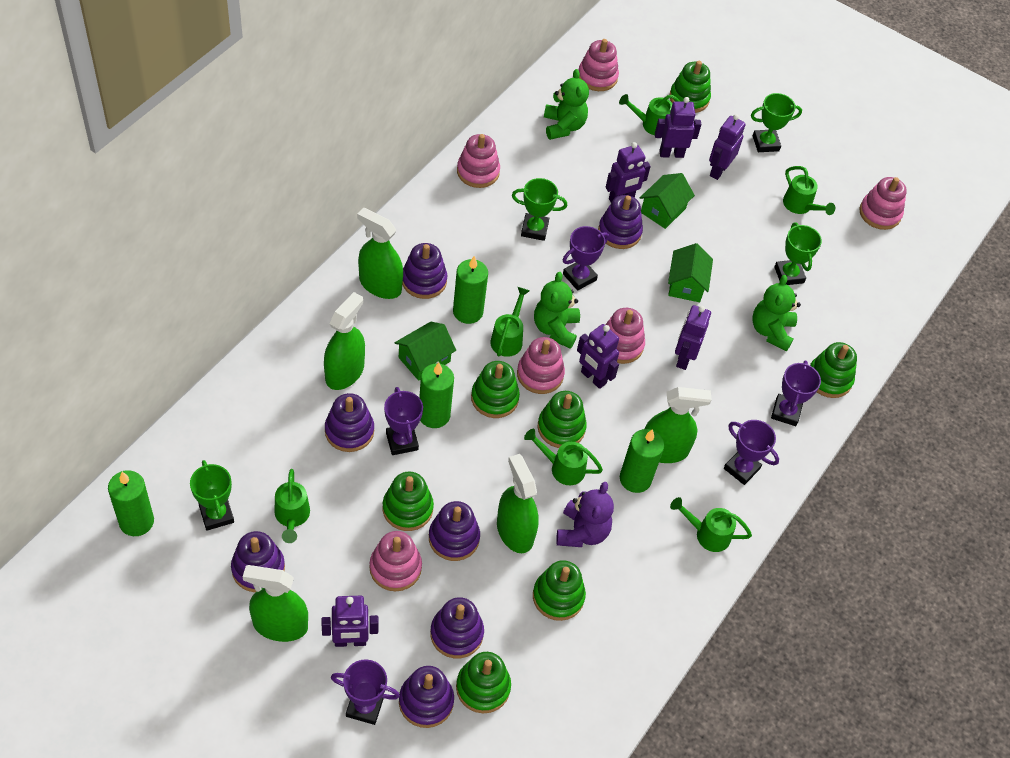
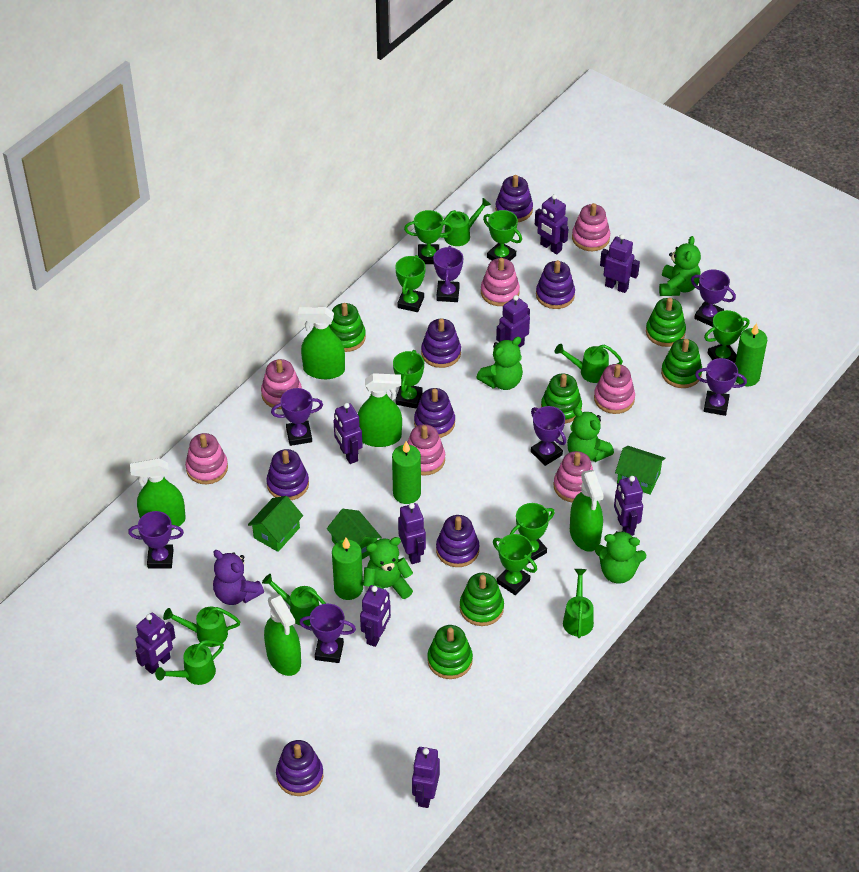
green candle: 4 -> 3
green stacking toy: 7 -> 6
green teddy bear: 3 -> 5
green trophy: 4 -> 7
pink stacking toy: 6 -> 7
purple robot: 6 -> 9
purple trophy: 5 -> 7

